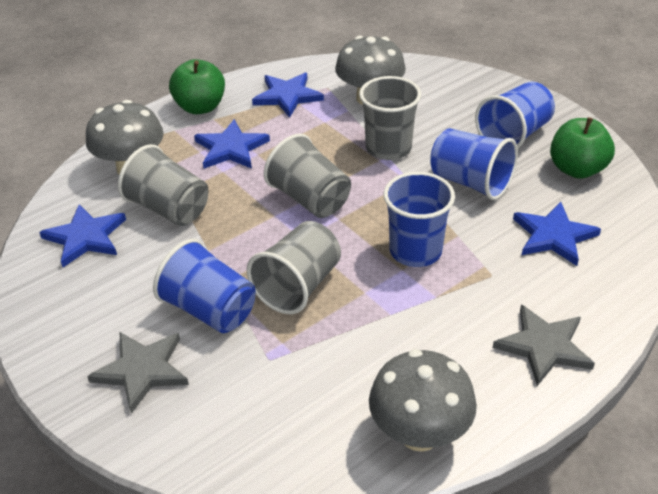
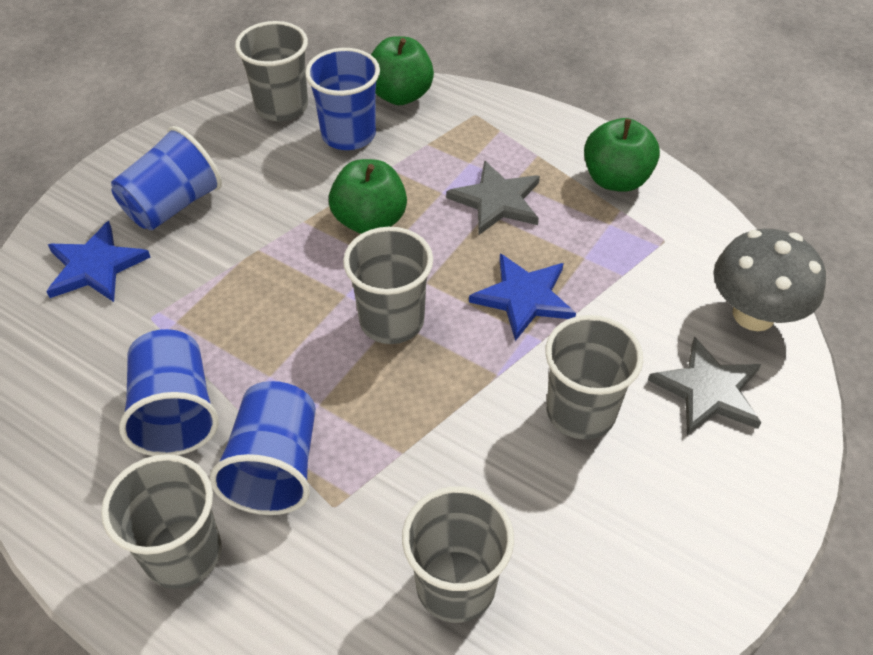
blue star: 4 -> 2
green apple: 2 -> 3
grey cup: 4 -> 5
grey mushroom: 3 -> 1

